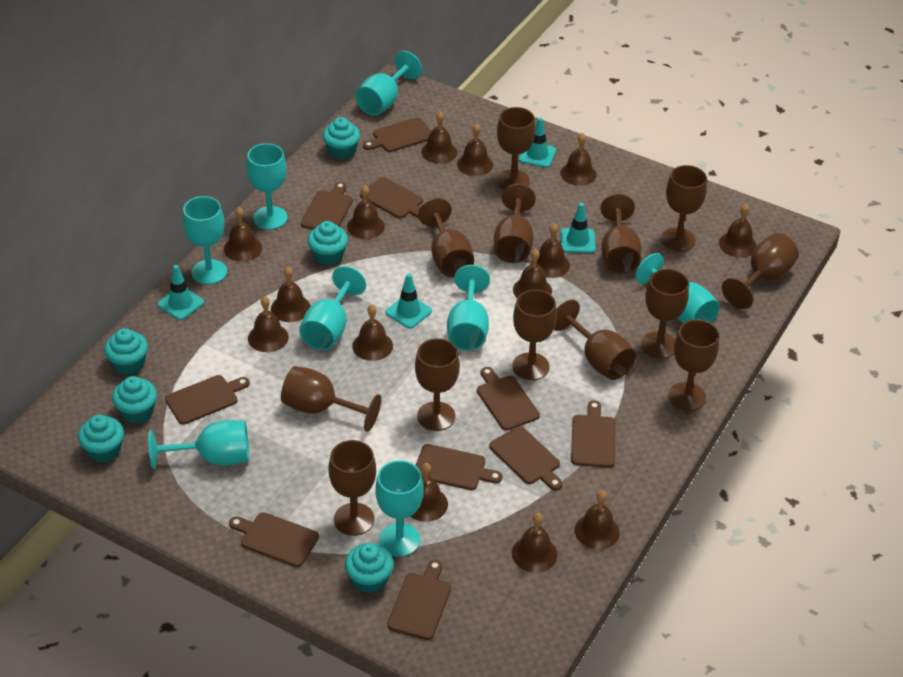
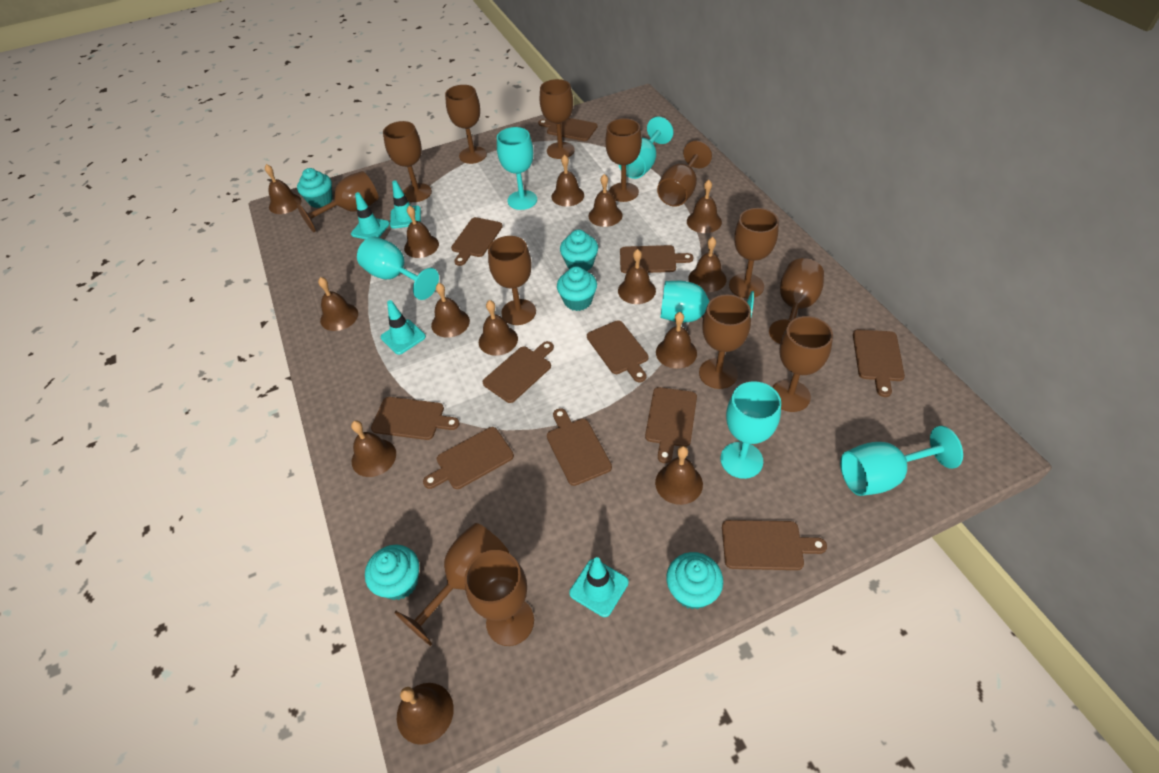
brown cutting board: 10 -> 11
turquoise cupcake: 6 -> 5
turquoise goblet: 8 -> 6

